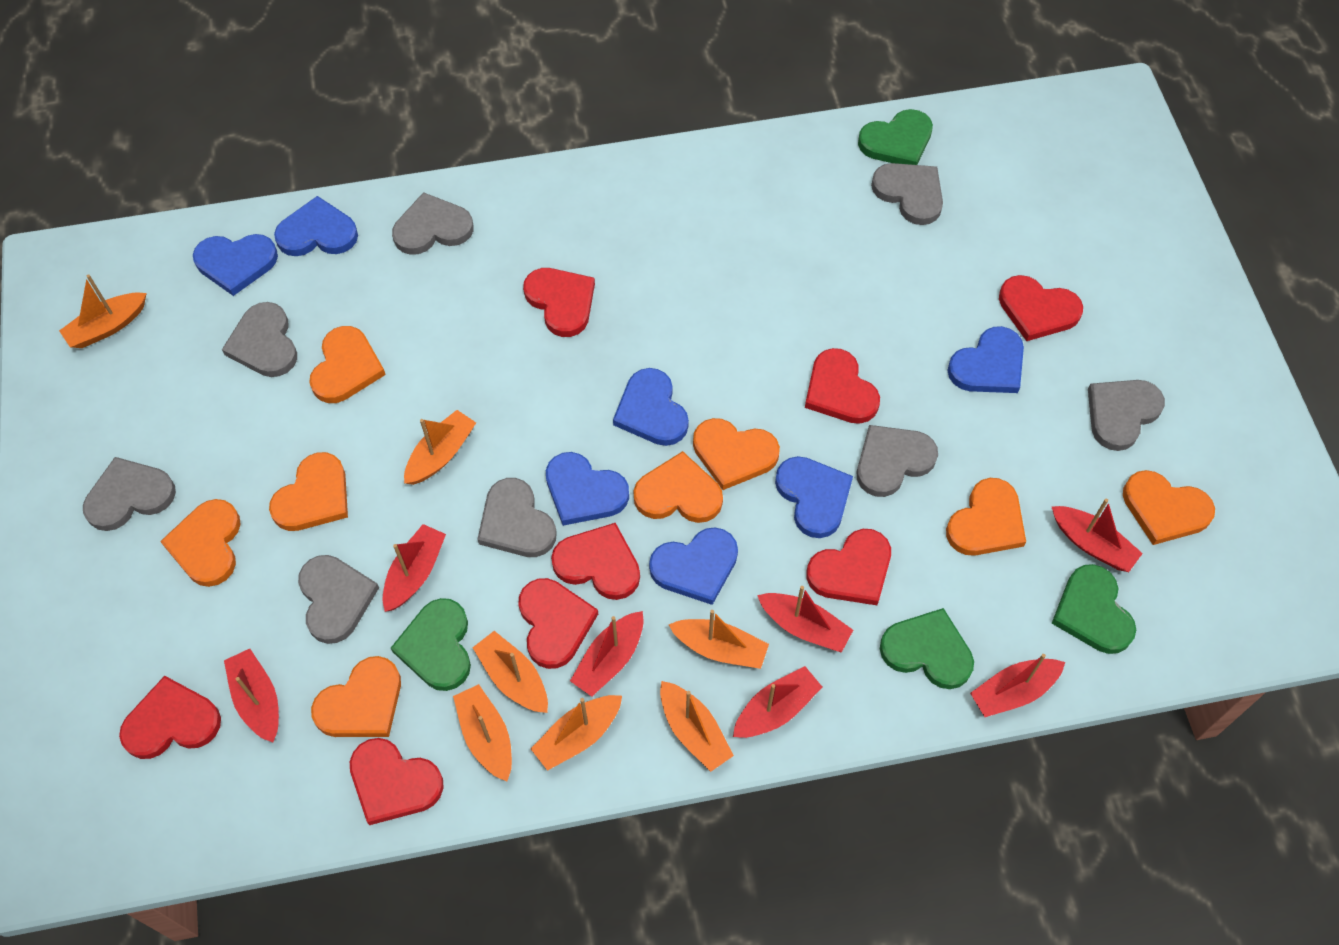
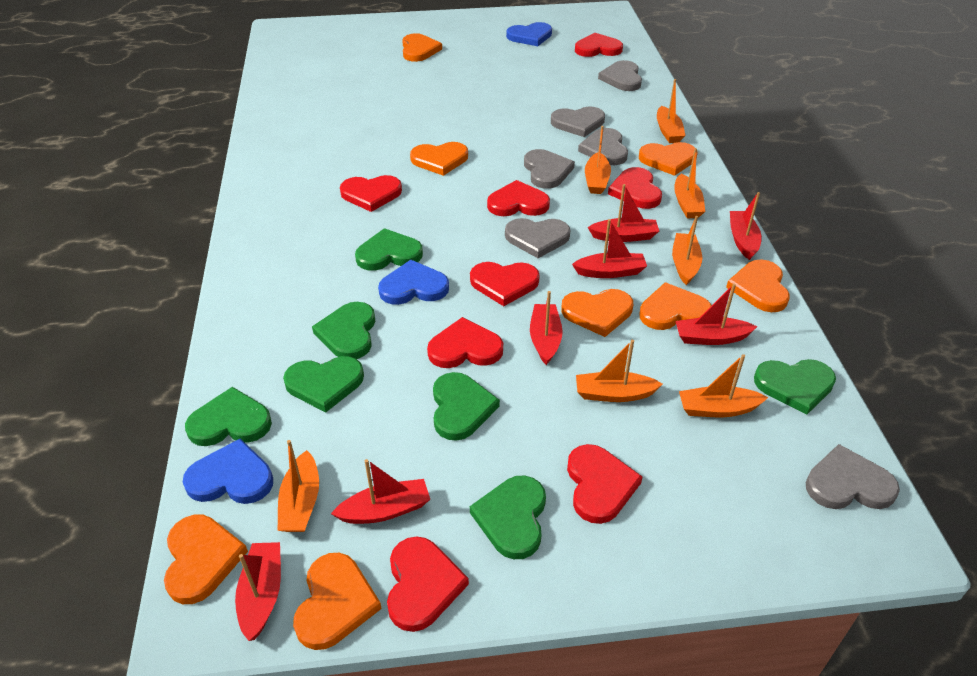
blue heart: 7 -> 3
green heart: 4 -> 7
grey heart: 8 -> 6

